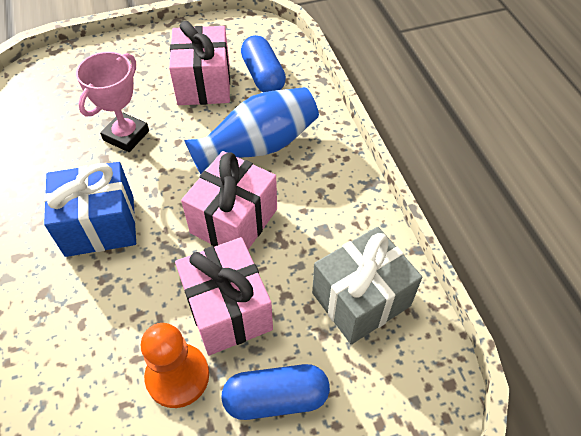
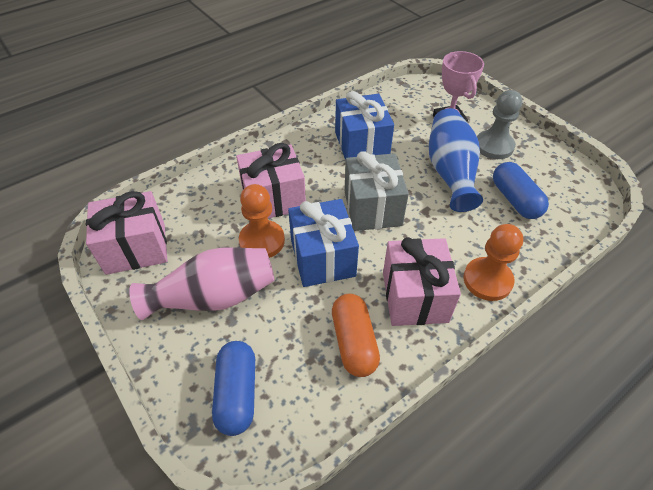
blue gift: 1 -> 2
grey pawn: 0 -> 1
orange capsule: 0 -> 1
orange pawn: 1 -> 2
pink vase: 0 -> 1

